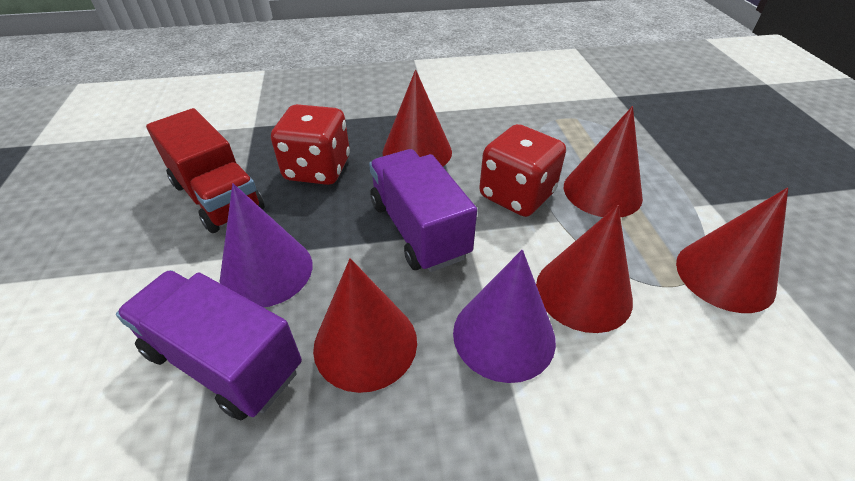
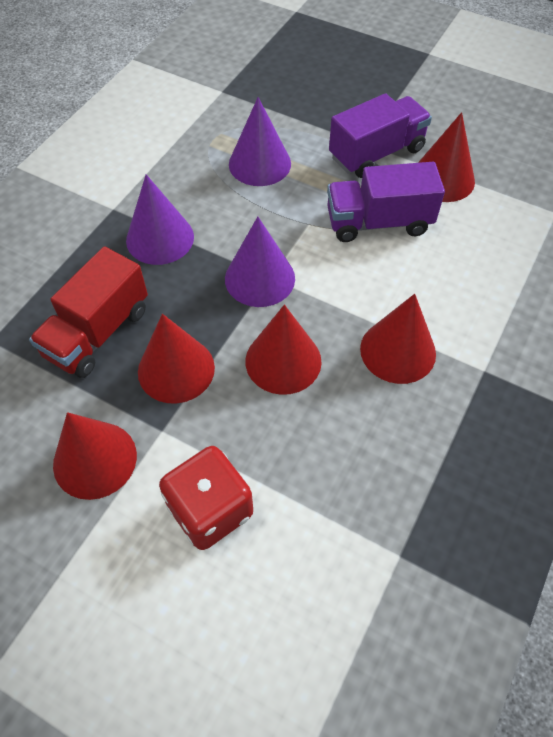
purple cone: 2 -> 3
red dice: 2 -> 1

